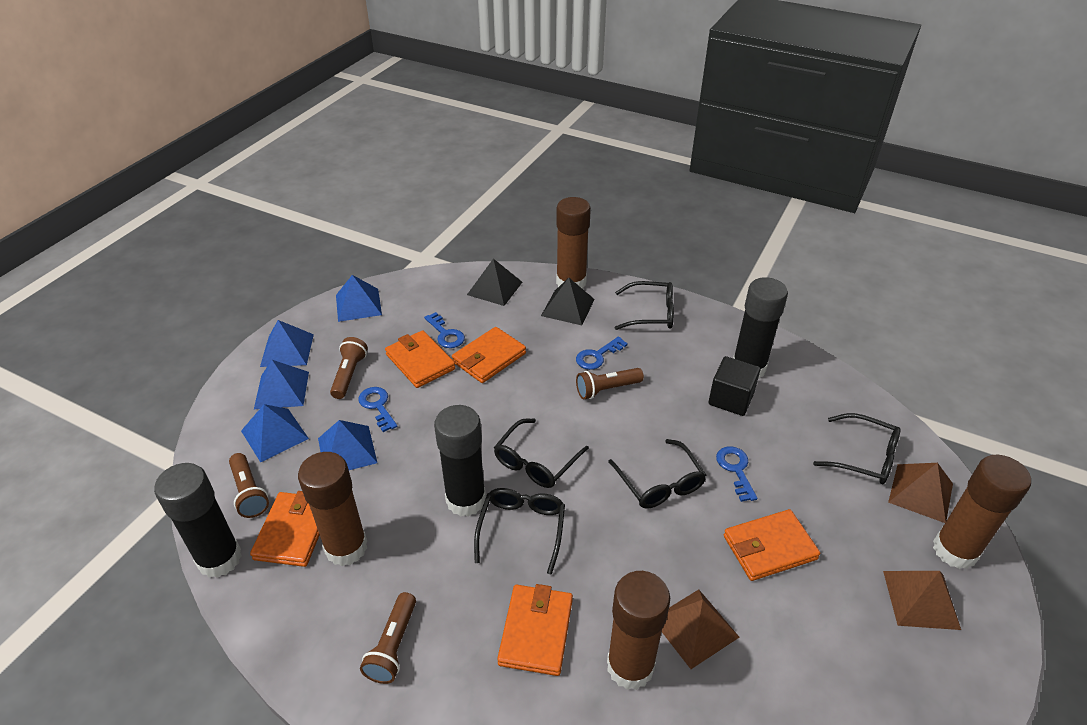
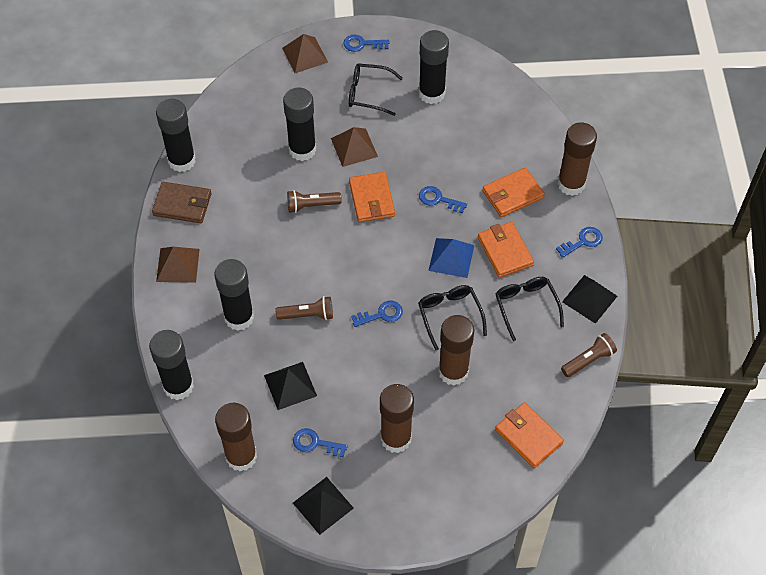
black cube: 1 -> 0
black glasses: 5 -> 3
black glue stick: 3 -> 5
black pyramid: 2 -> 3
blue key: 4 -> 5
blue pyramid: 5 -> 1
brown flashlight: 4 -> 3
brown wallet: 0 -> 1
orange wallet: 5 -> 4

